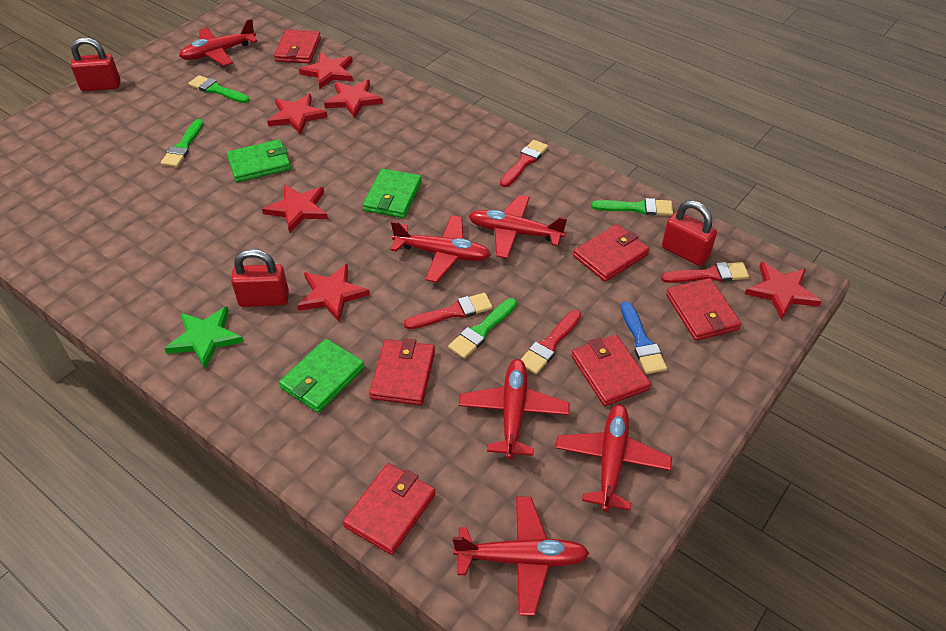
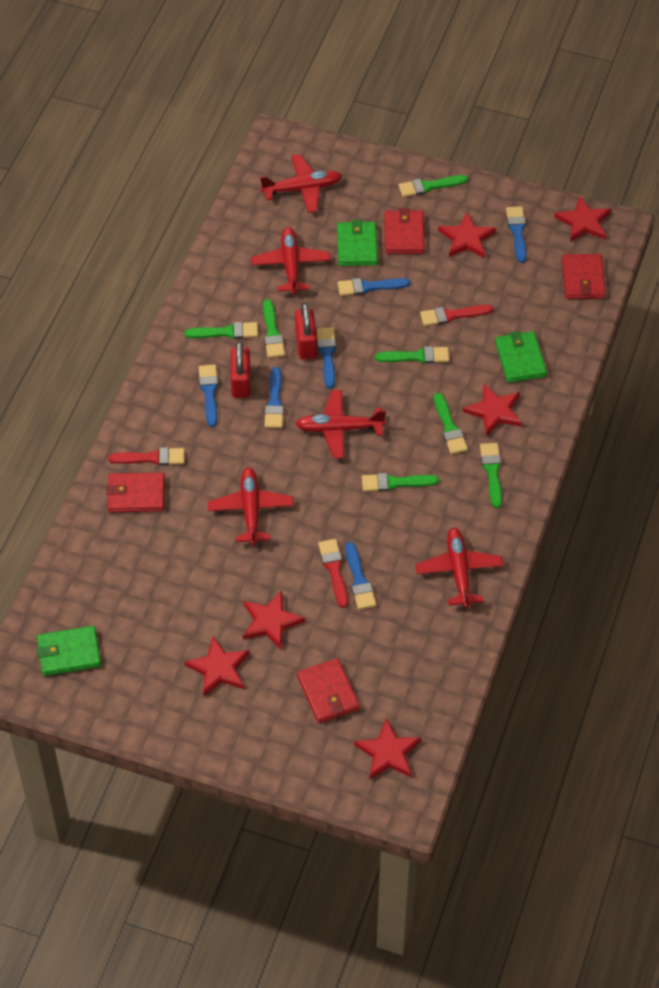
blue brush: 1 -> 6
green brush: 4 -> 7
green star: 1 -> 0
red brush: 4 -> 3
red padlock: 3 -> 2
red plane: 6 -> 5
red wallet: 6 -> 4

